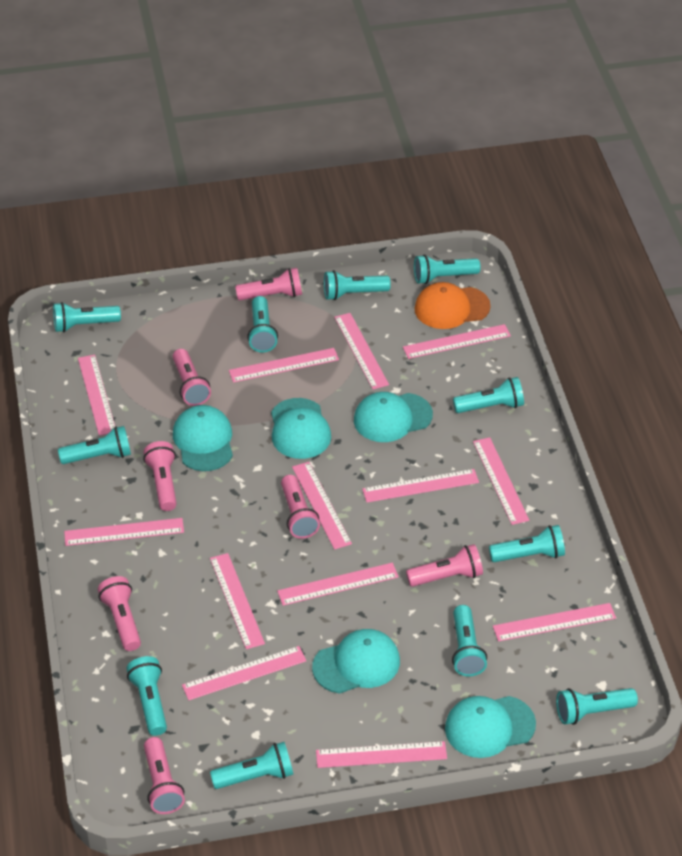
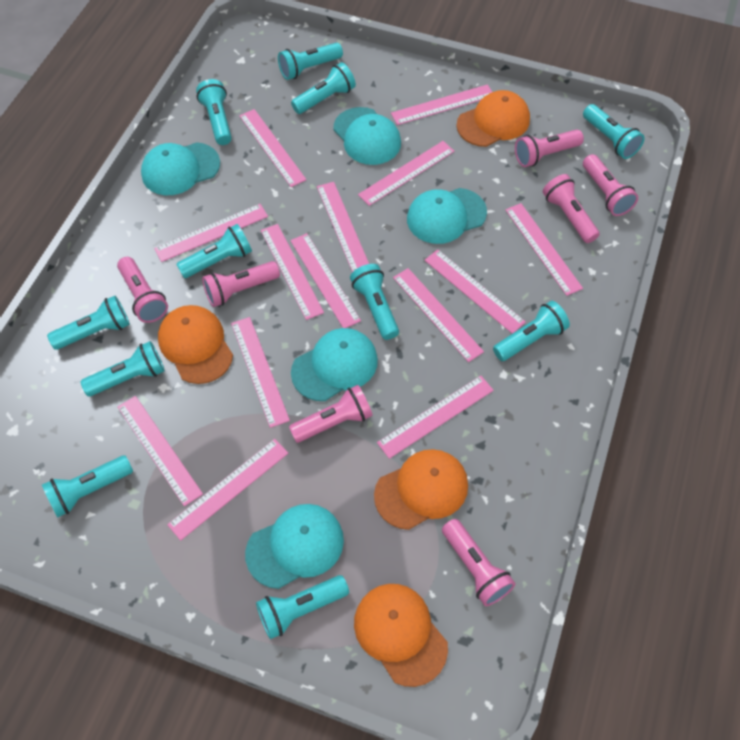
orange cap: 1 -> 4
pink ruler: 13 -> 14

